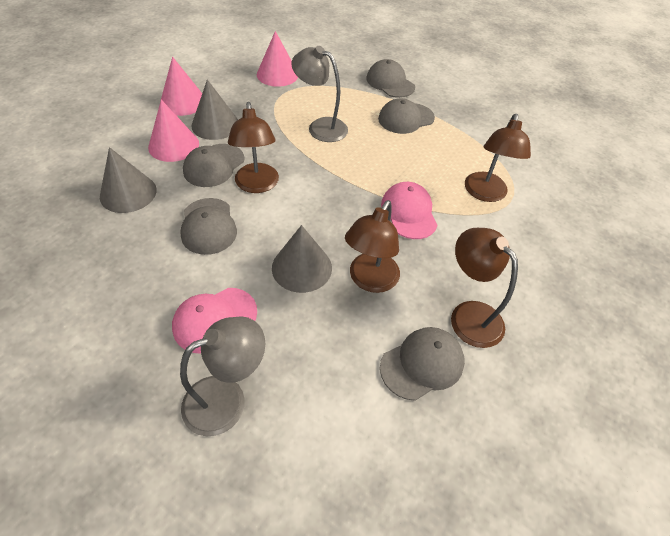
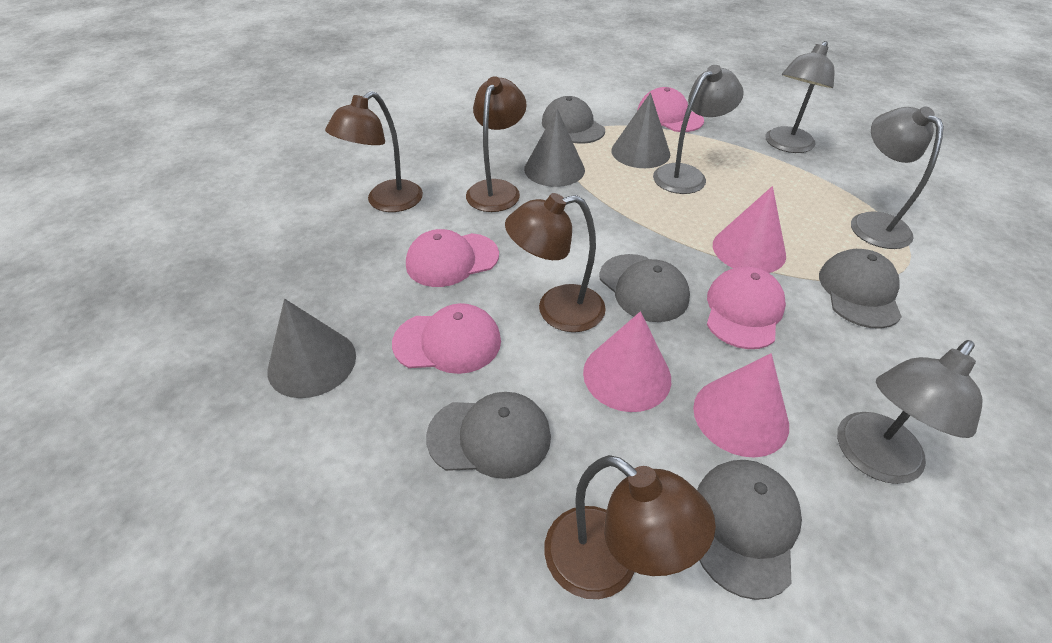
grey lamp: 2 -> 4
pink cap: 2 -> 4

